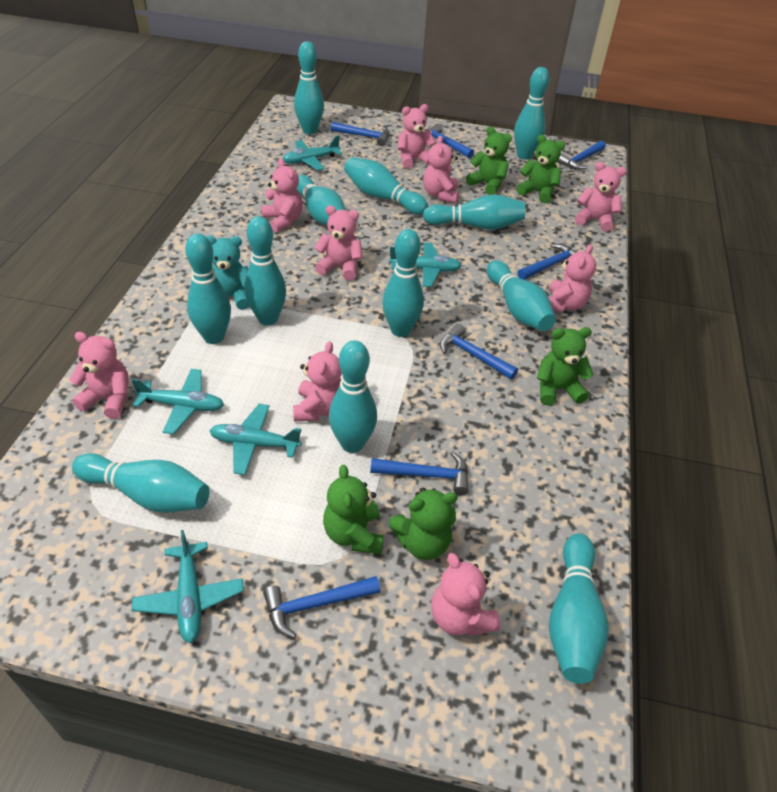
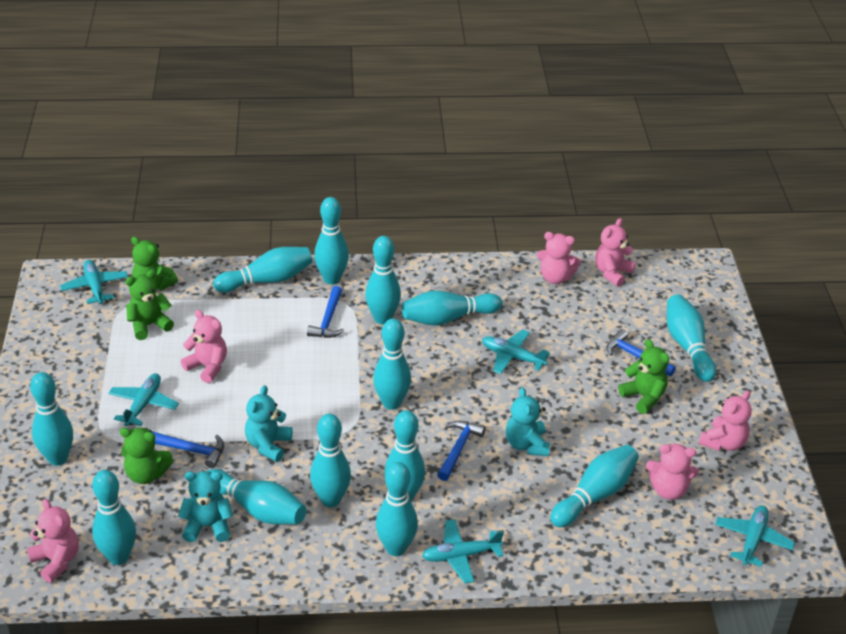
blue hammer: 7 -> 4
green teddy bear: 5 -> 4
pink teddy bear: 9 -> 6
turquoise bowling pin: 12 -> 13
turquoise teddy bear: 1 -> 3

